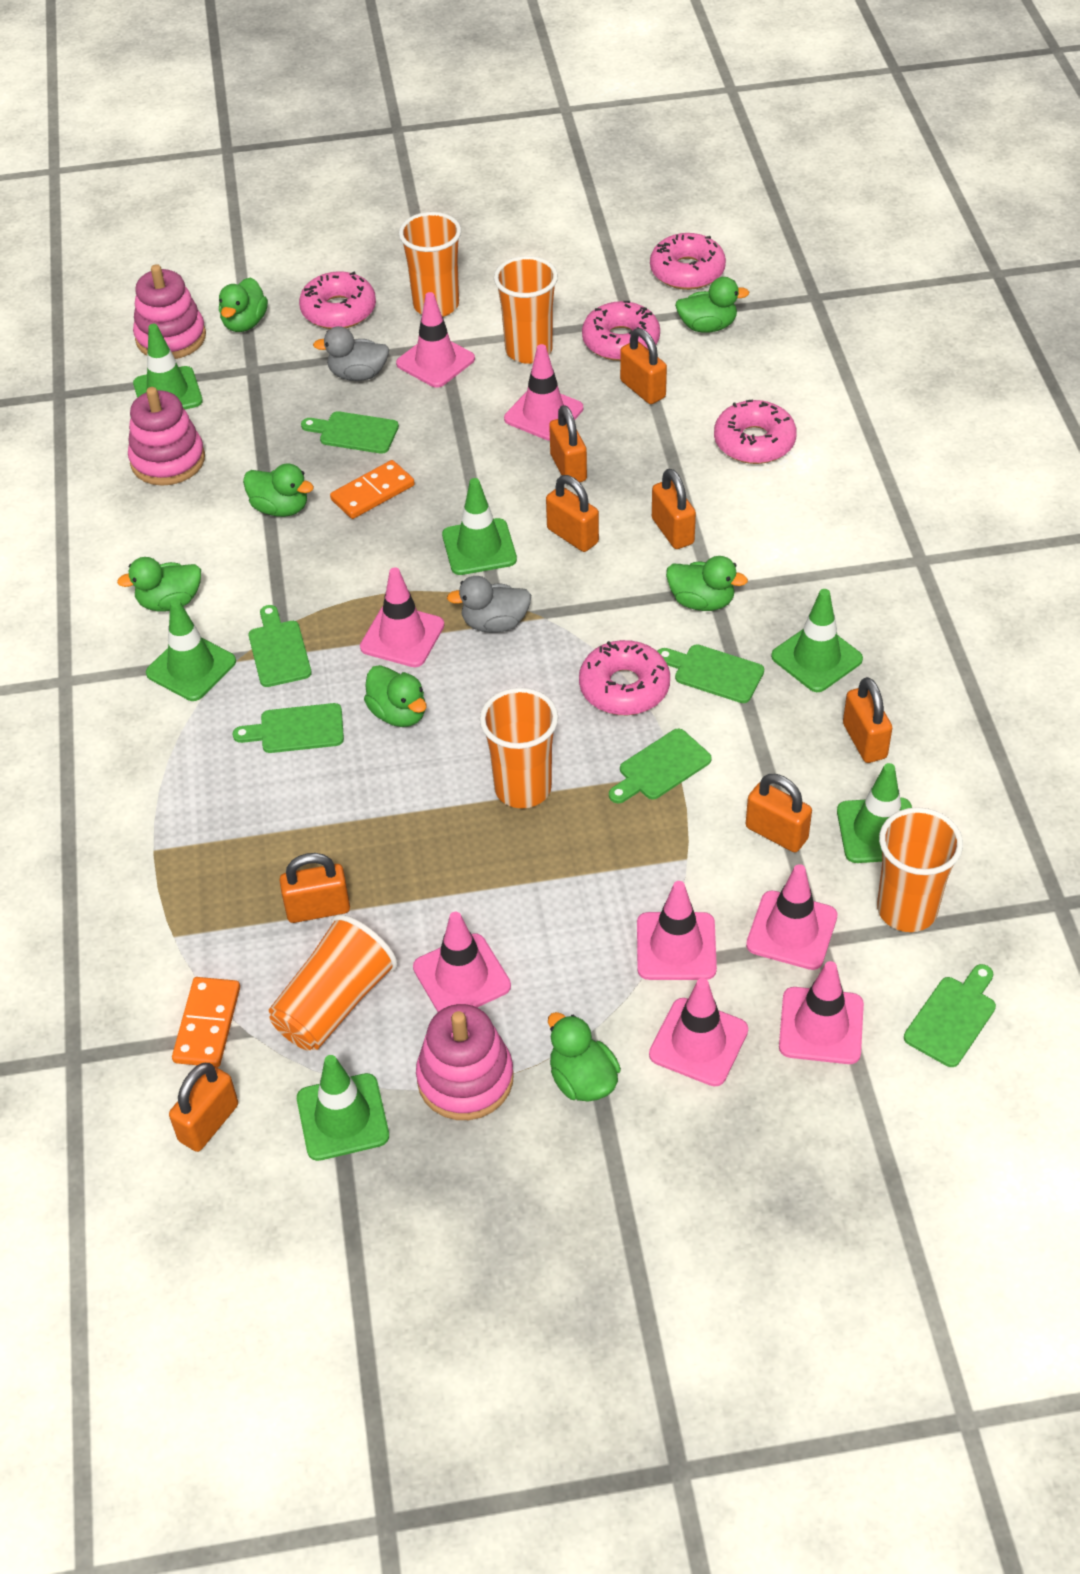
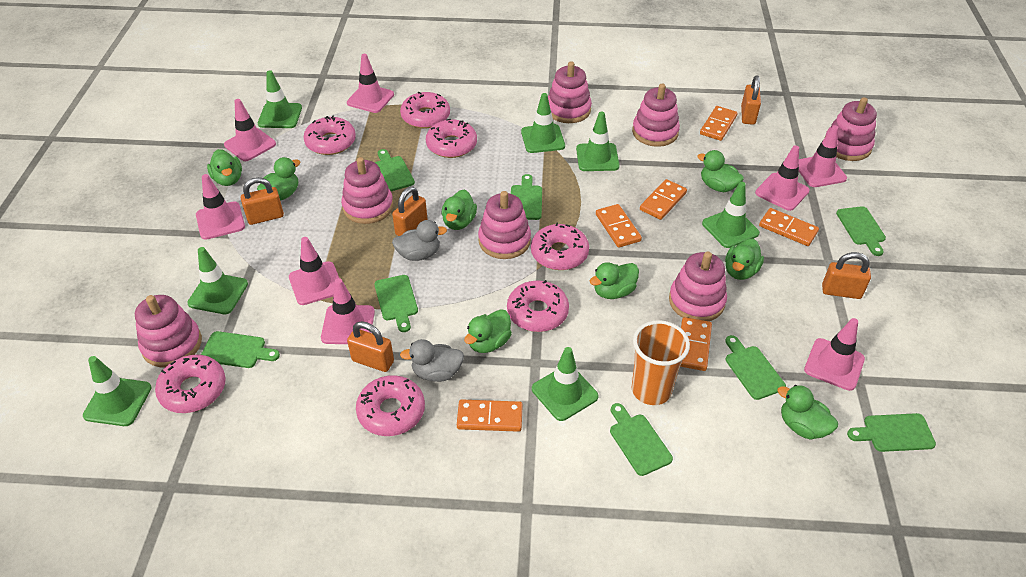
green cutting board: 6 -> 8
green duck: 7 -> 8
green traffic cone: 6 -> 7
orange cup: 5 -> 1
orange domino: 2 -> 6
orange padlock: 8 -> 5
pink donut: 5 -> 7
pink stacking toy: 3 -> 7

